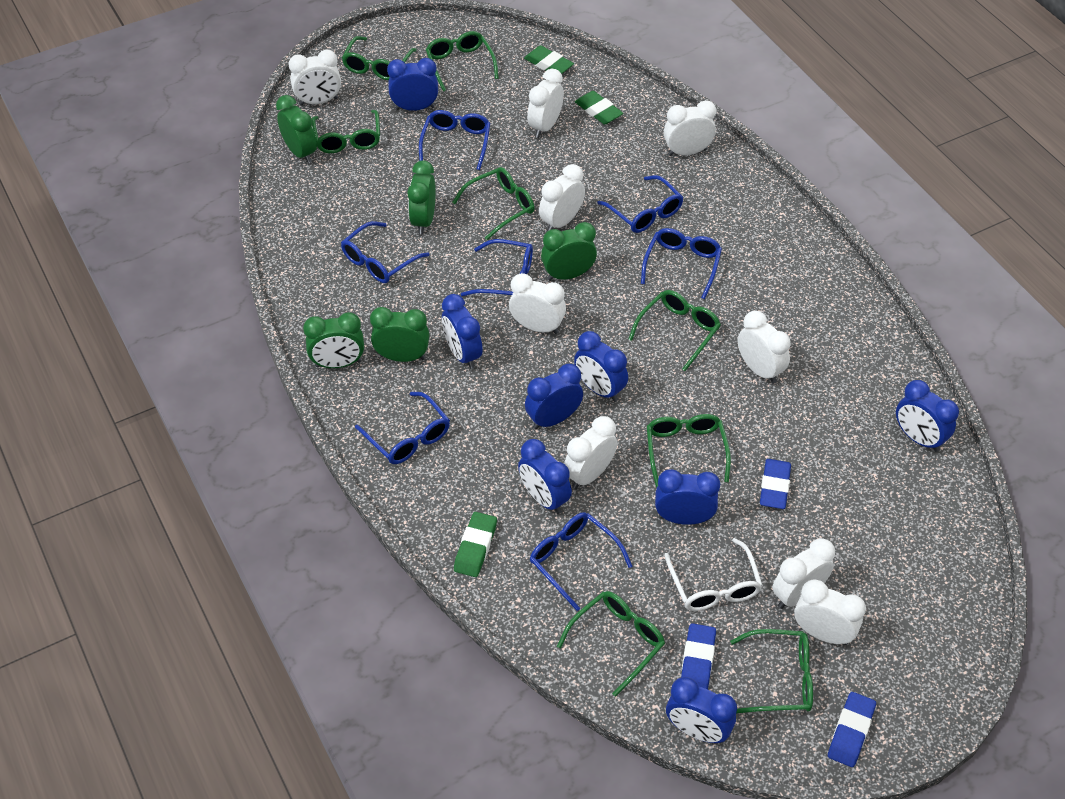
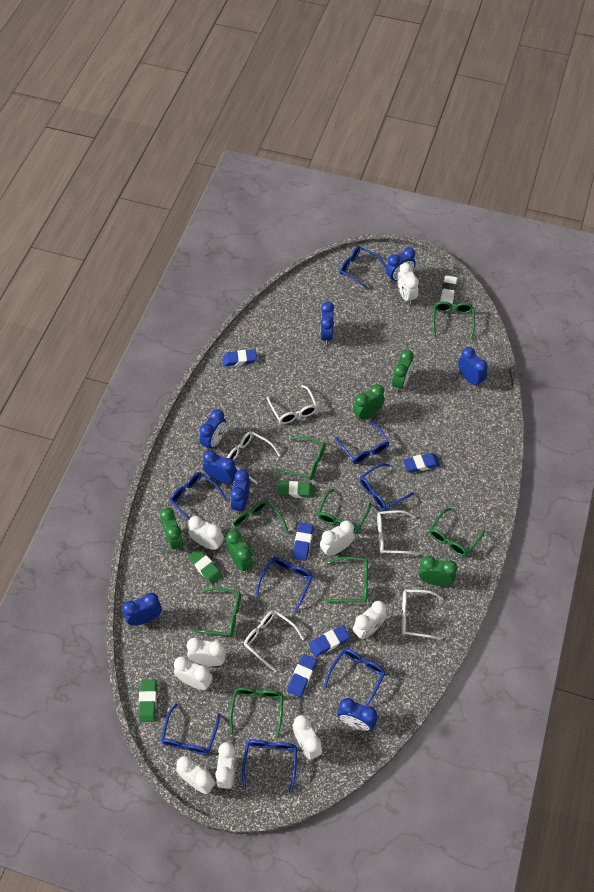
blue eraser: 3 -> 5
blue glasses: 7 -> 8
white eraser: 0 -> 1
white glasses: 1 -> 5

